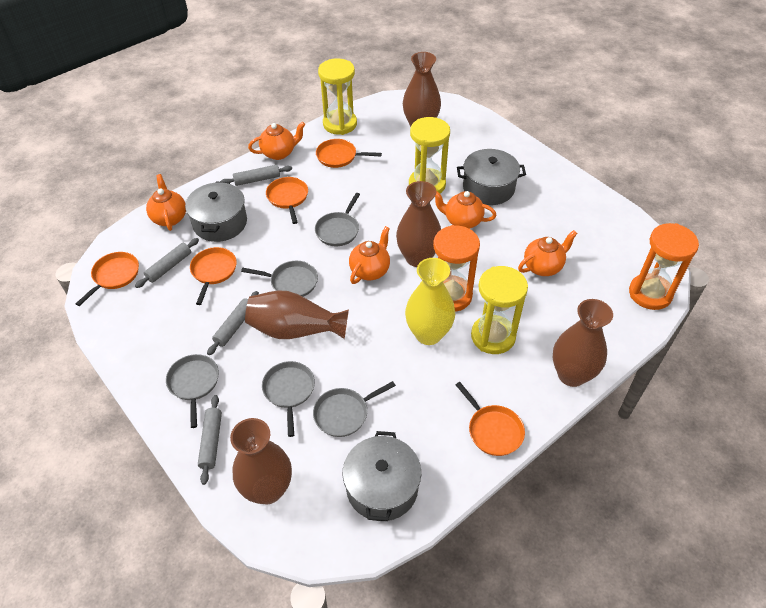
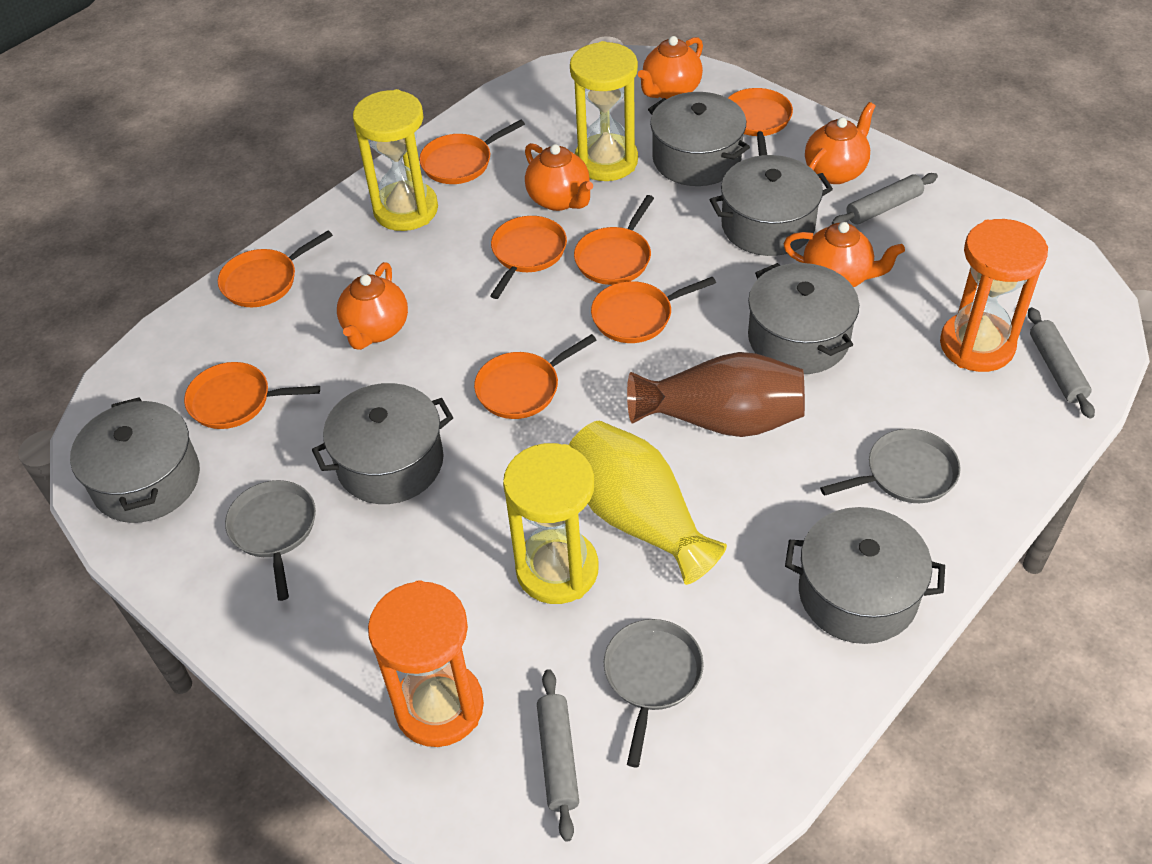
brown vase: 5 -> 1
grey pan: 5 -> 3
grey pot: 3 -> 6
grey rolling pin: 4 -> 3
orange pan: 5 -> 8

